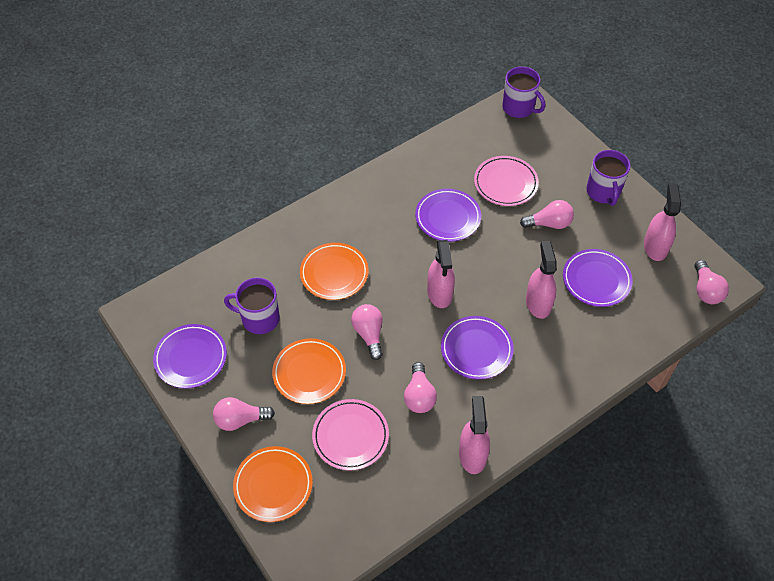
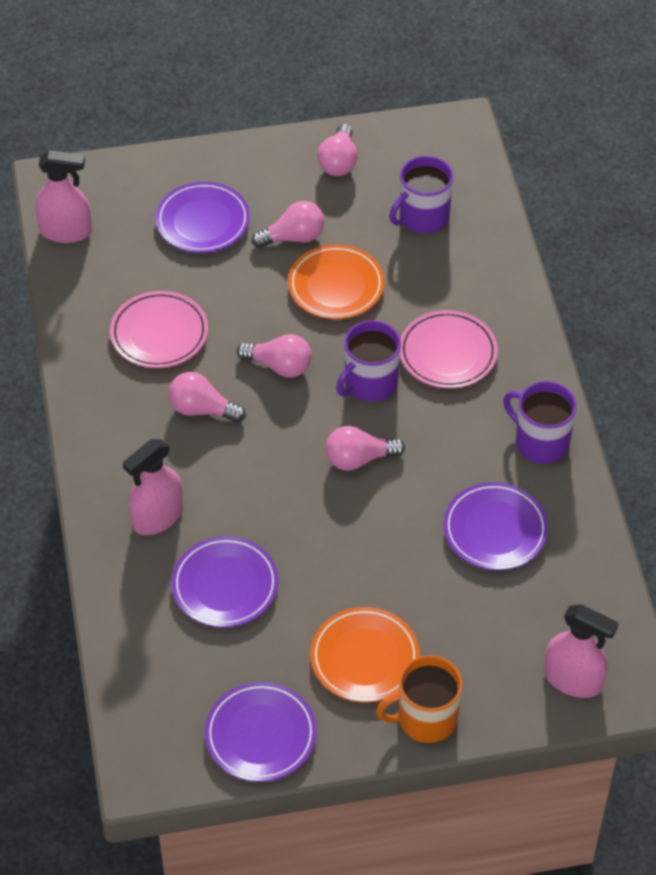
orange mug: 0 -> 1
orange plate: 3 -> 2
pink spray bottle: 4 -> 3

